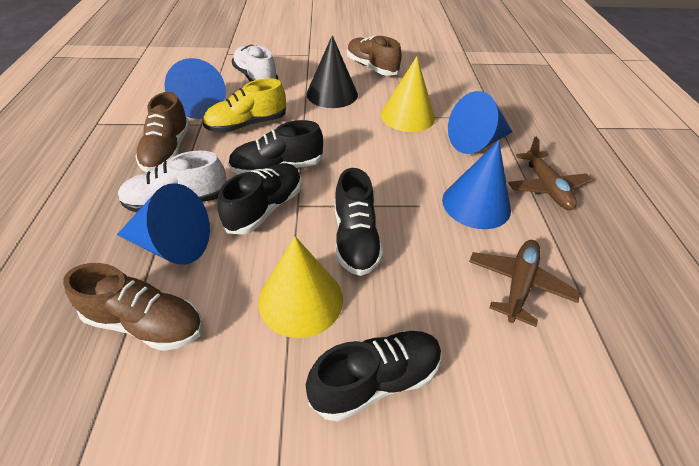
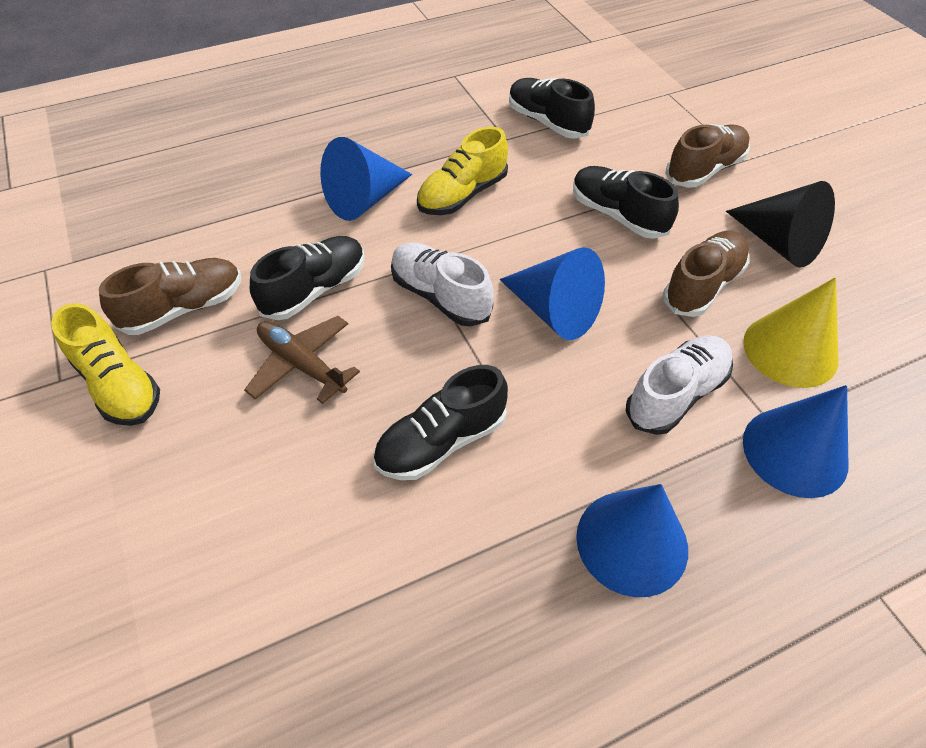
brown plane: 2 -> 1
yellow cone: 2 -> 1
yellow shoe: 1 -> 2

